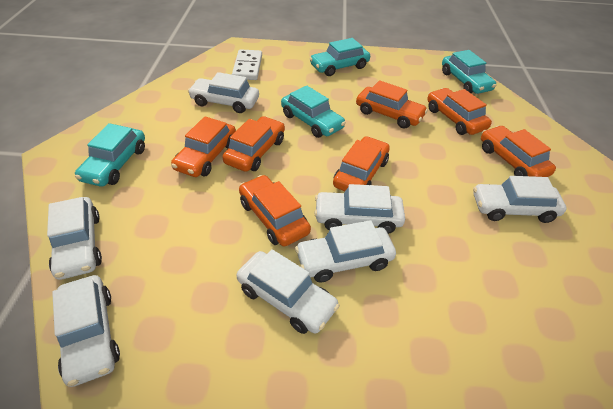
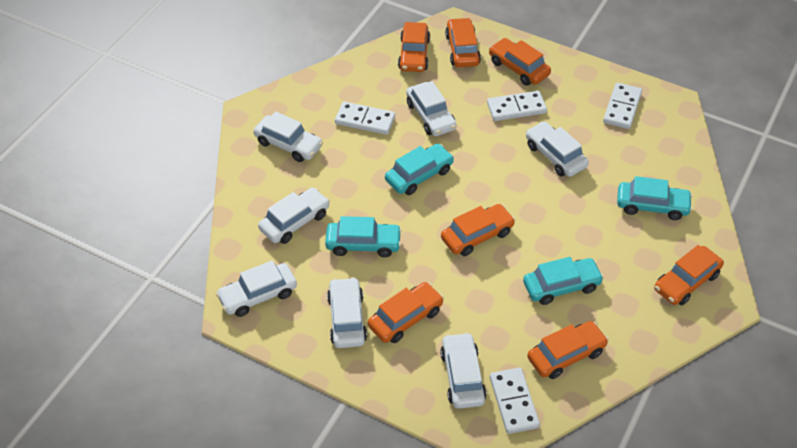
white domino: 1 -> 4

